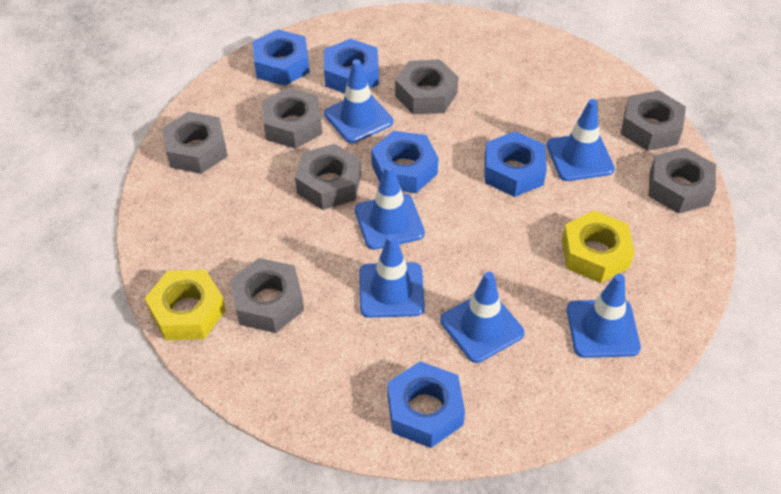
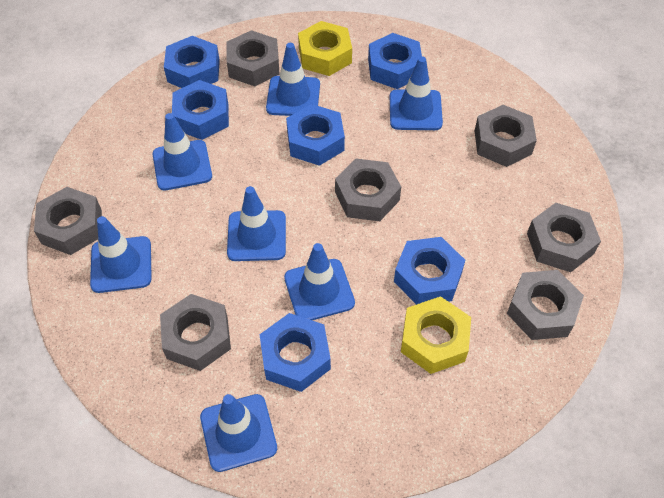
blue nut: 5 -> 6
blue traffic cone: 6 -> 7

